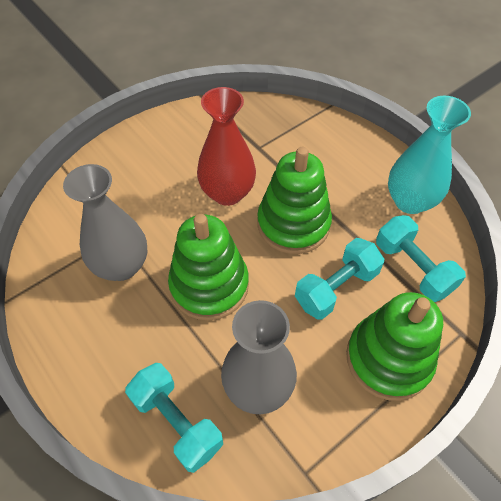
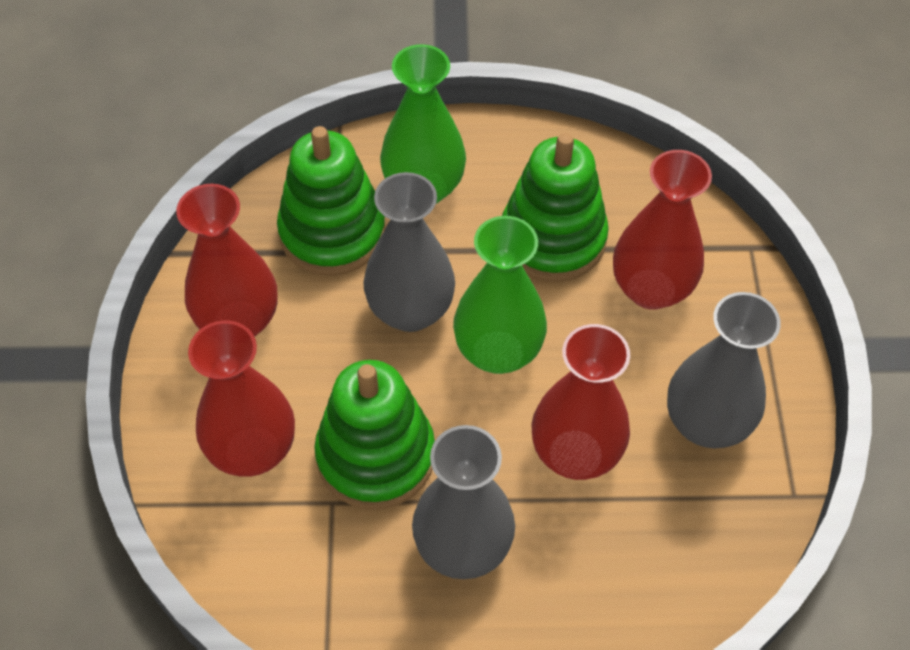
green vase: 0 -> 2
grey vase: 2 -> 3
red vase: 1 -> 4
turquoise dumbbell: 3 -> 0
turquoise vase: 1 -> 0

